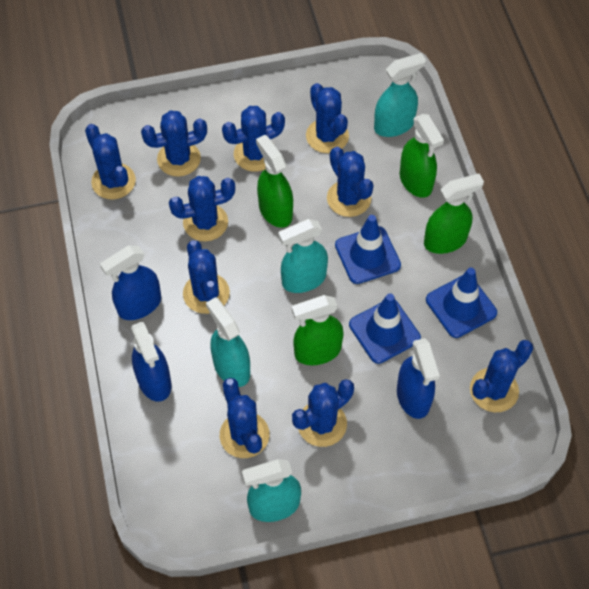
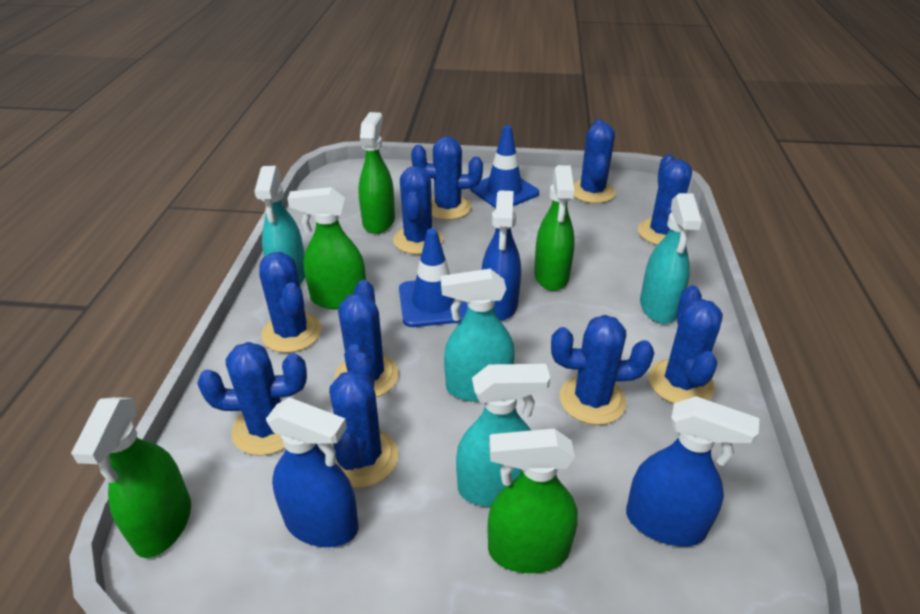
blue traffic cone: 3 -> 2
green spray bottle: 4 -> 5

